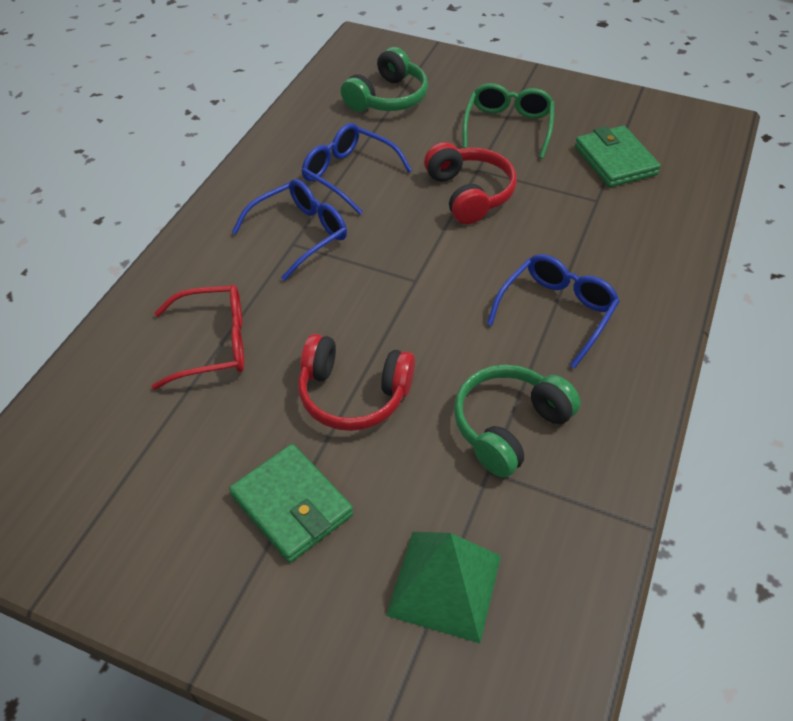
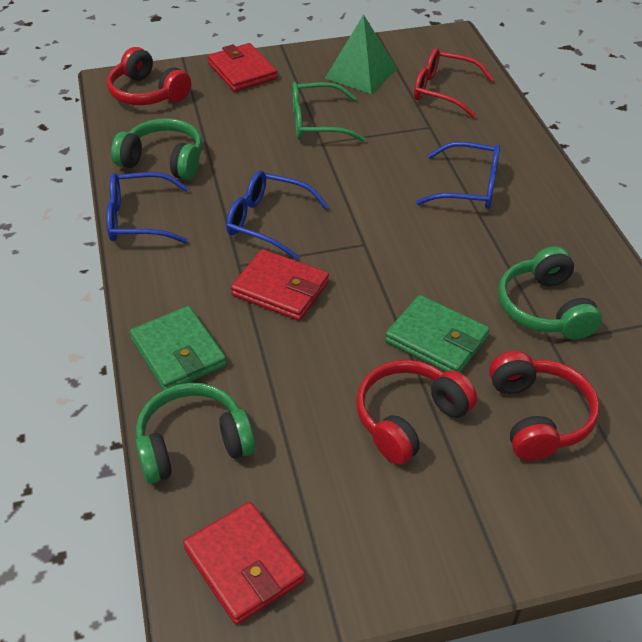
green headphones: 2 -> 3
red headphones: 2 -> 3
red wallet: 0 -> 3

